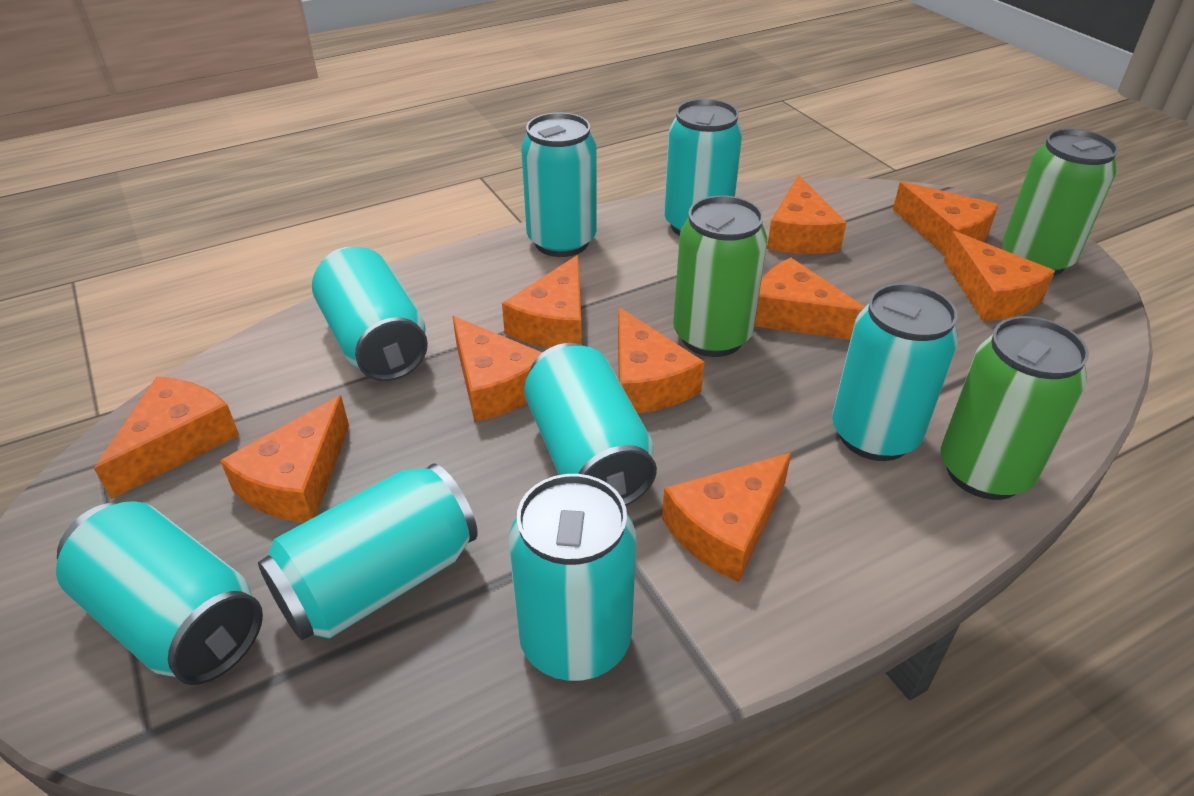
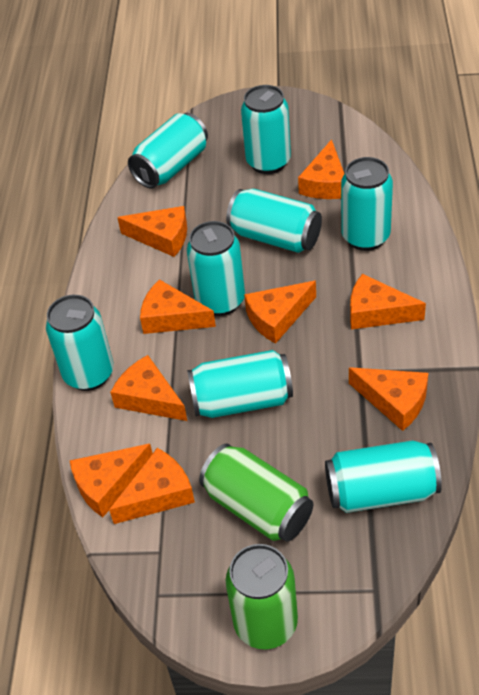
green can: 3 -> 2
orange cheese: 10 -> 9

